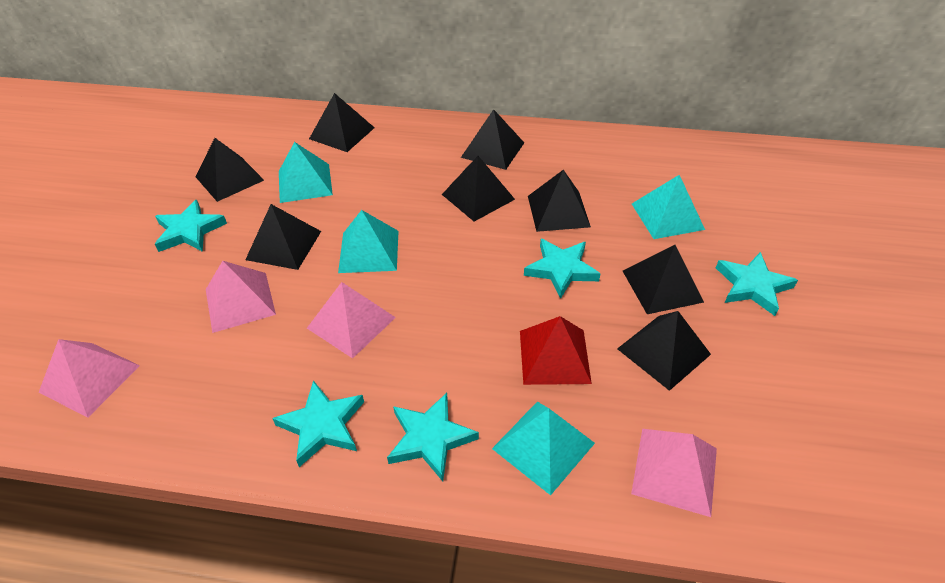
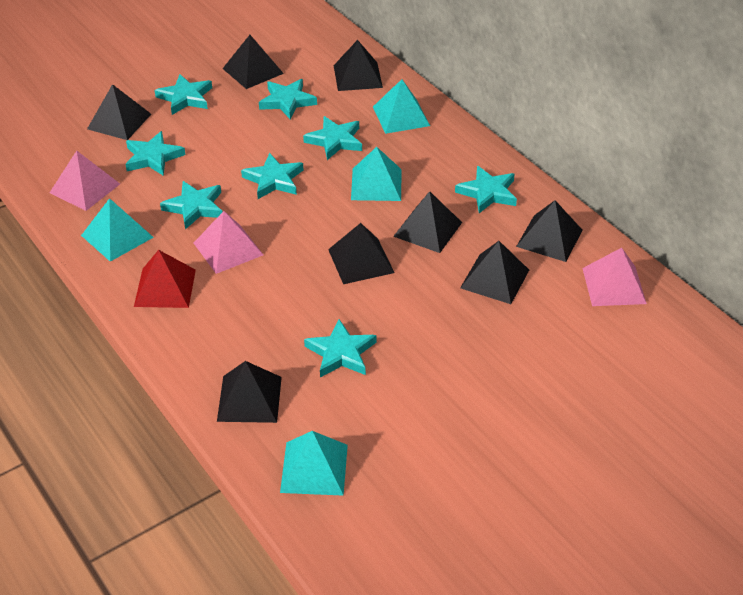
pink pyramid: 4 -> 3
turquoise star: 5 -> 8

